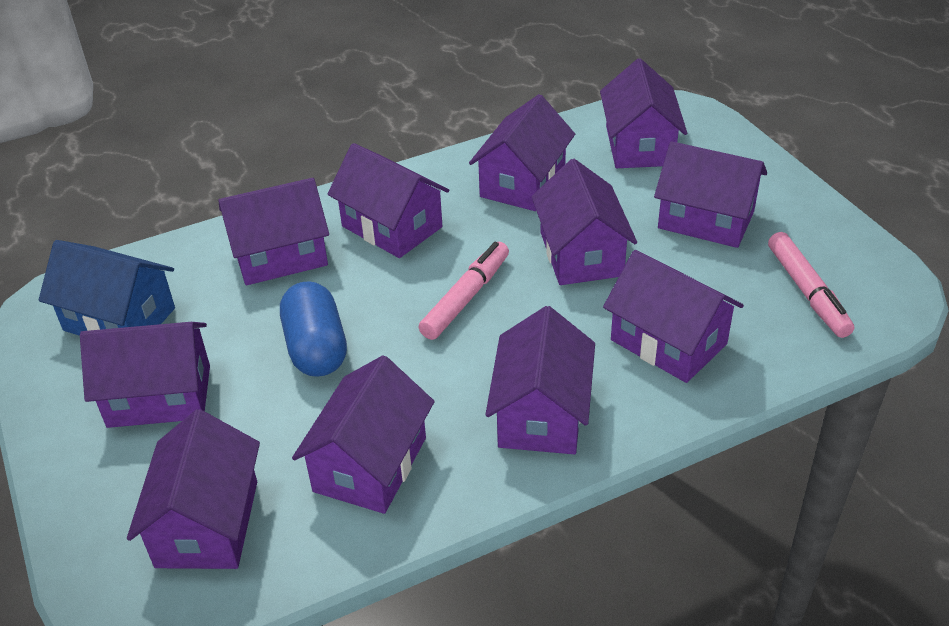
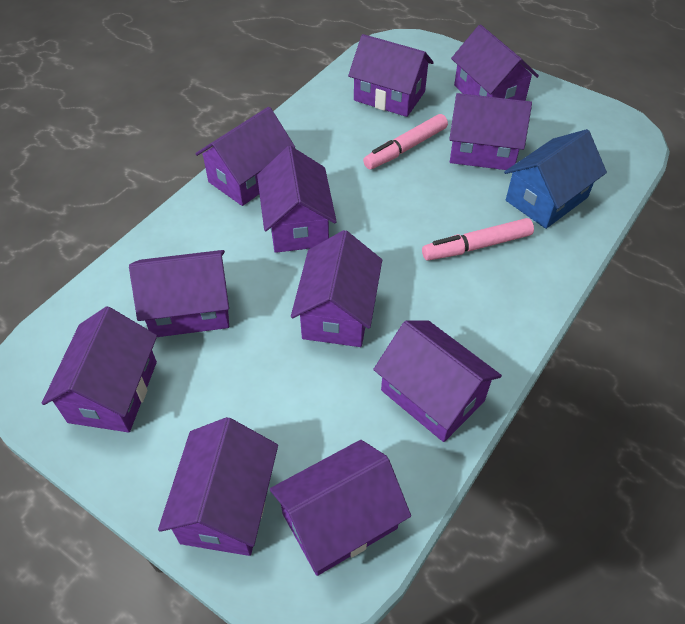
blue capsule: 1 -> 0

